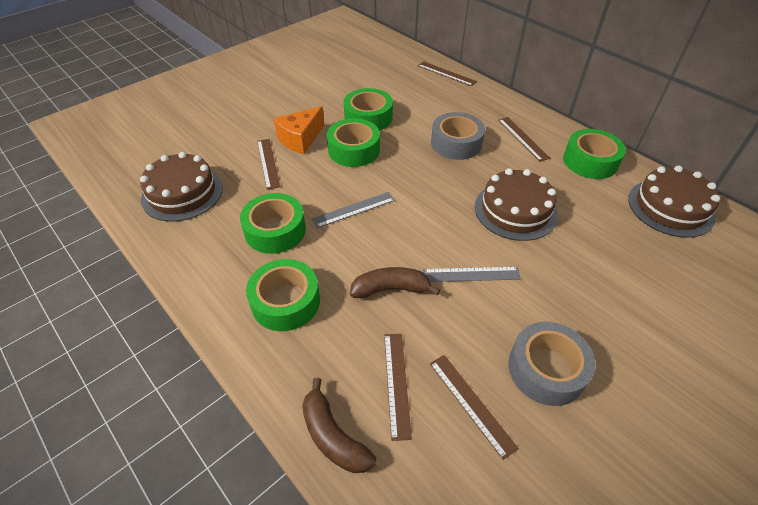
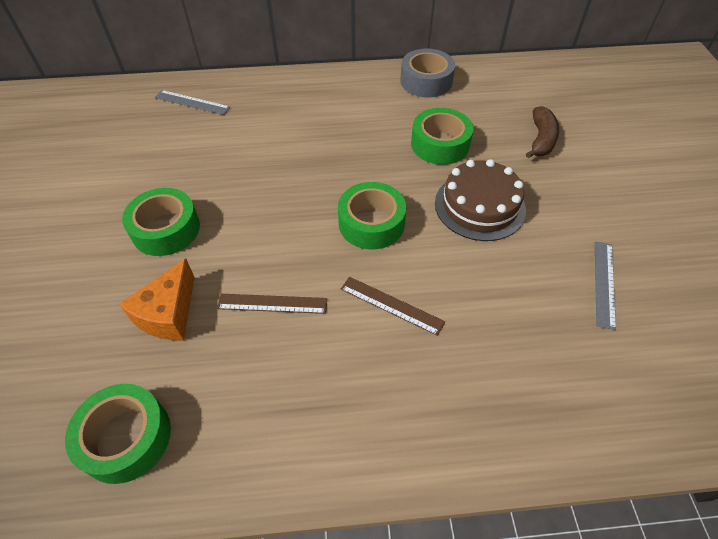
brown banana: 2 -> 1
brown cake: 3 -> 1
brown ruler: 5 -> 2
green tape: 5 -> 4
grey tape: 2 -> 1

